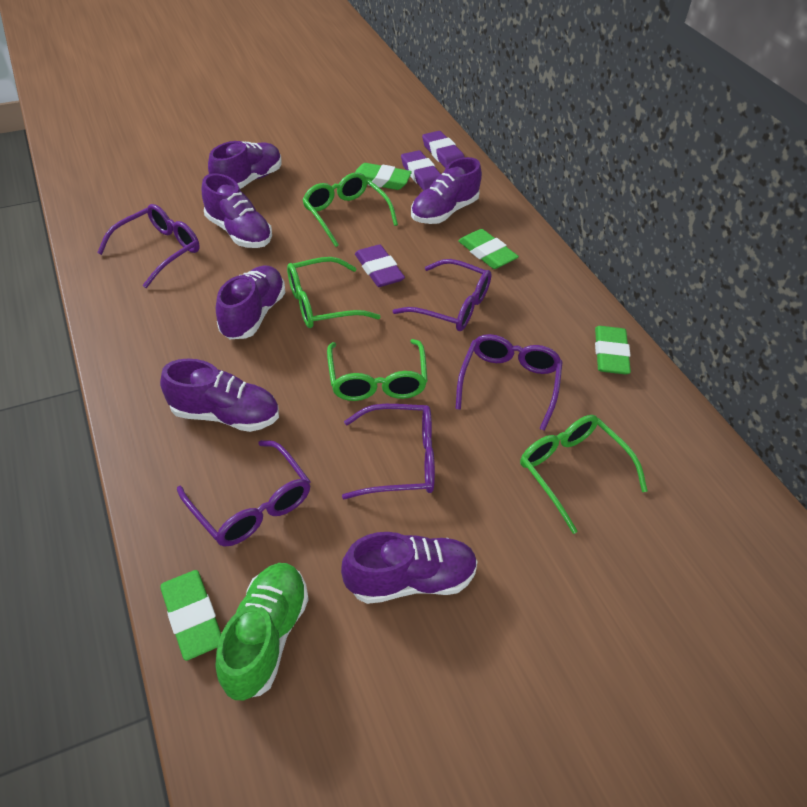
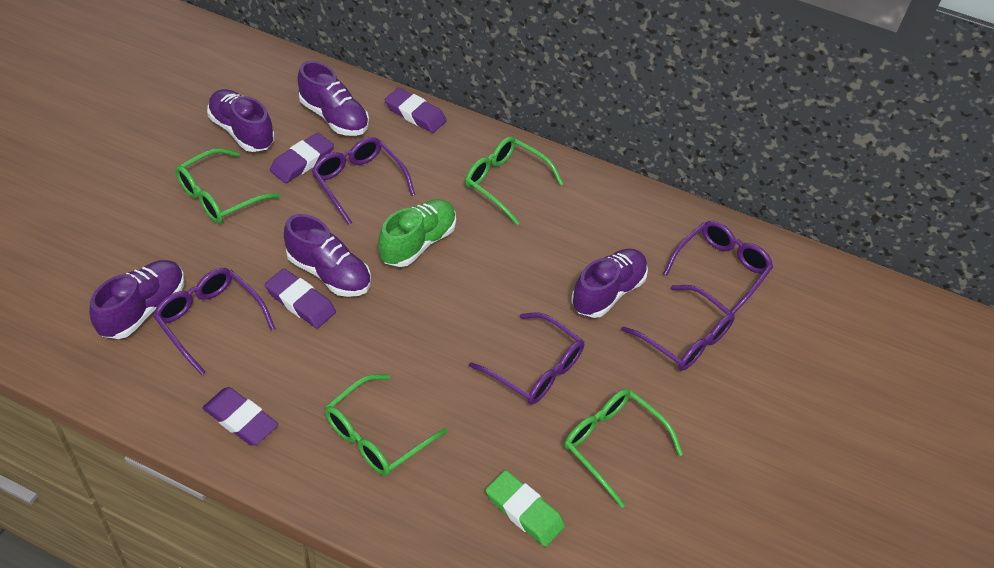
green eraser: 4 -> 1
purple eraser: 3 -> 4
purple shoe: 6 -> 5

